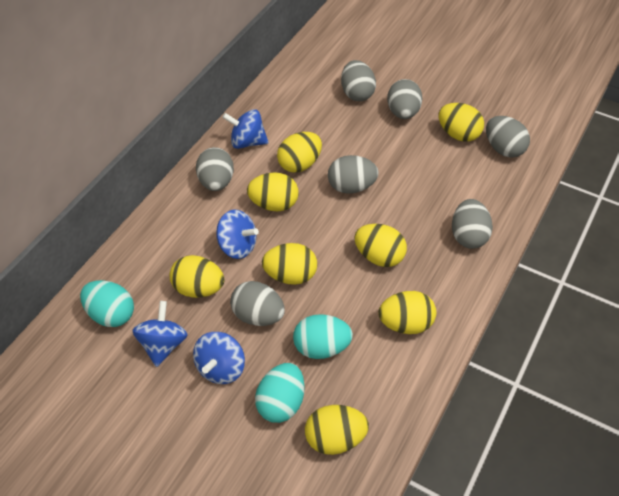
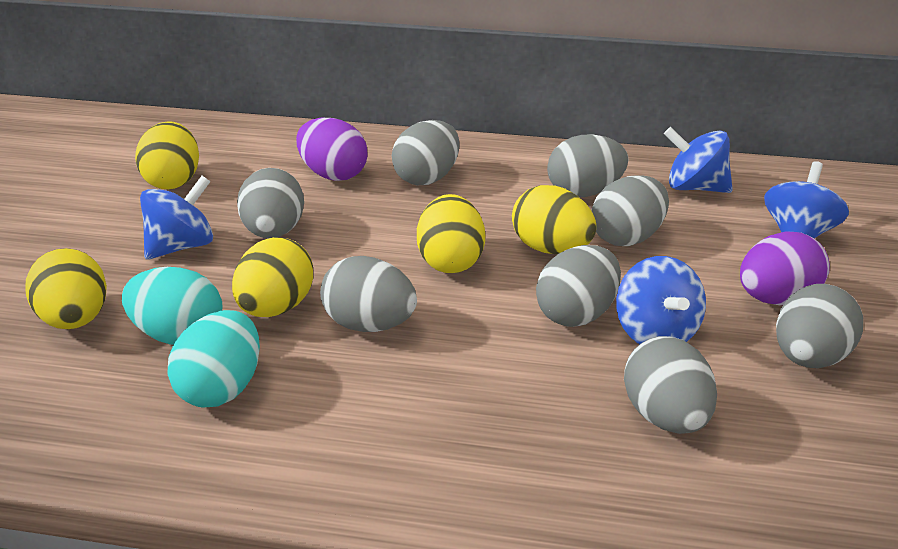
grey egg: 7 -> 8
purple egg: 0 -> 2
turquoise egg: 3 -> 2
yellow egg: 8 -> 5

